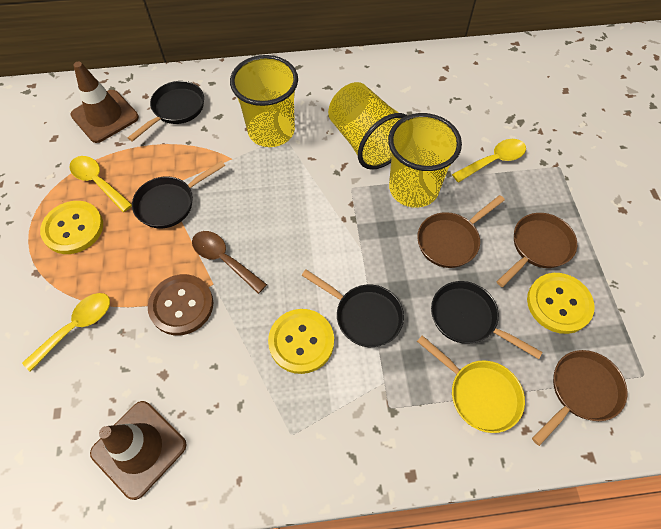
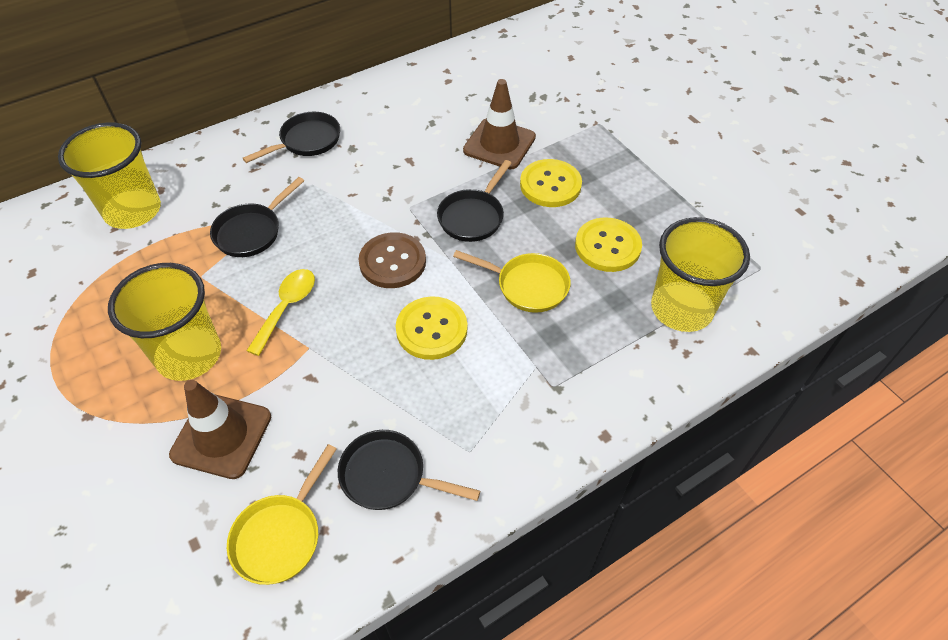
brown pan: 3 -> 0
brown spoon: 1 -> 0
yellow pan: 1 -> 2
yellow spoon: 3 -> 1

